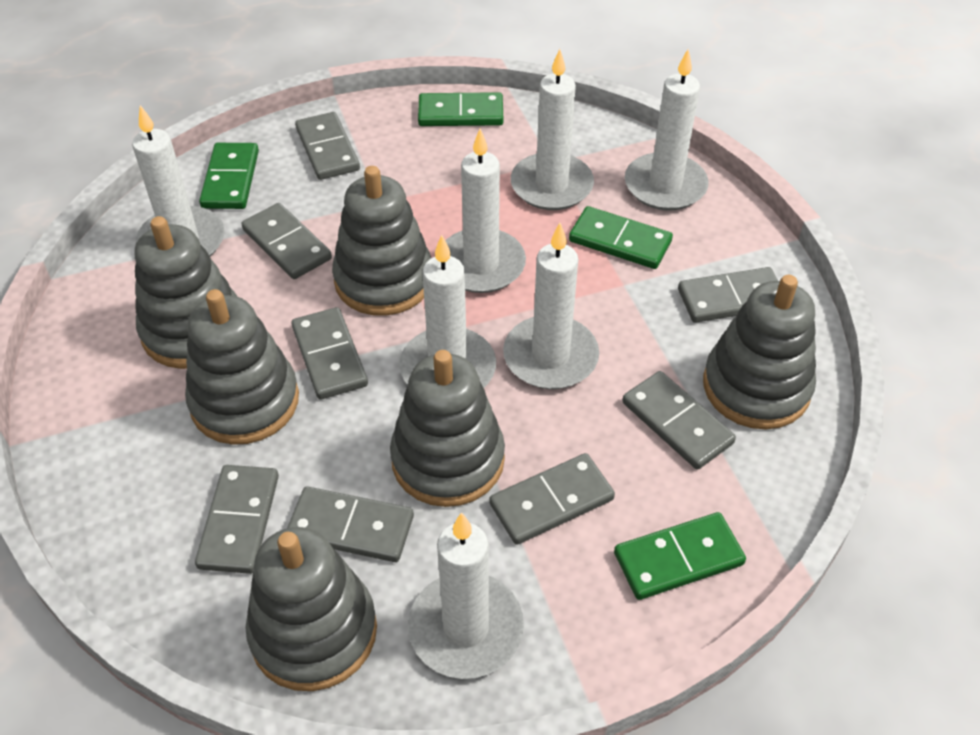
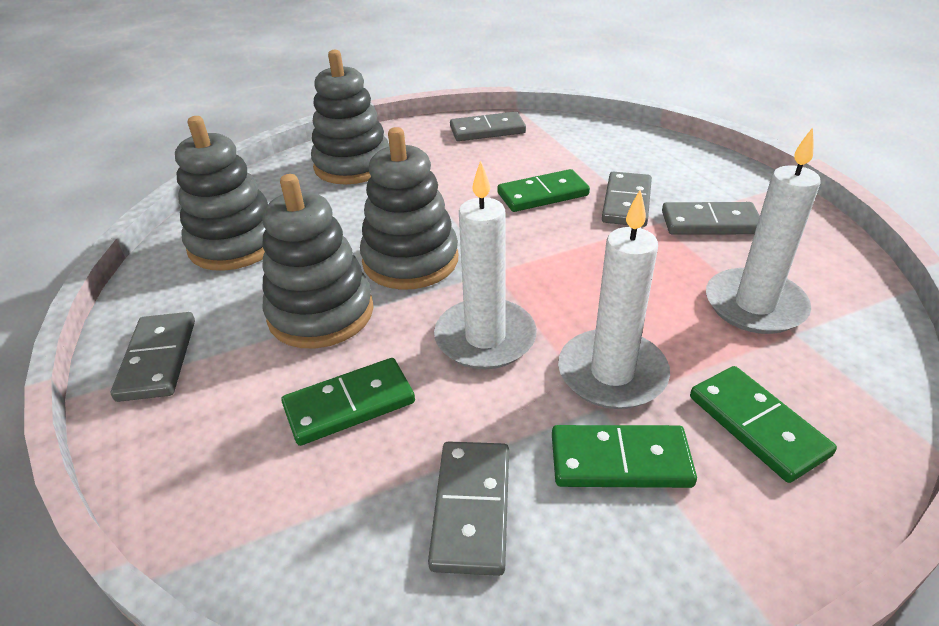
grey domino: 8 -> 5
grey stacking toy: 6 -> 4
white candle: 7 -> 3

